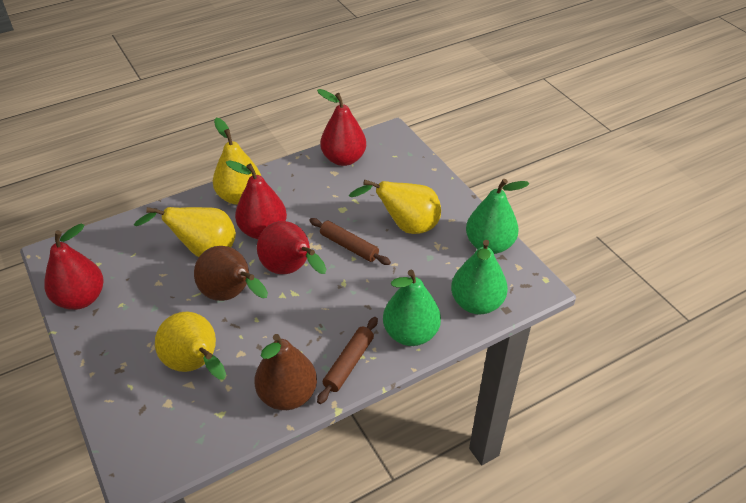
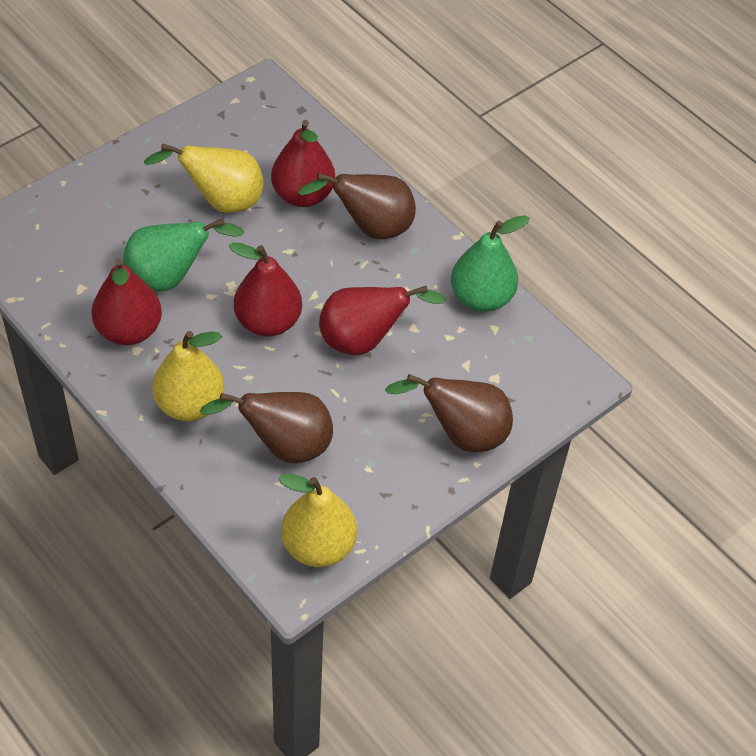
brown pear: 2 -> 3
brown rolling pin: 2 -> 0
green pear: 3 -> 2
yellow pear: 4 -> 3

